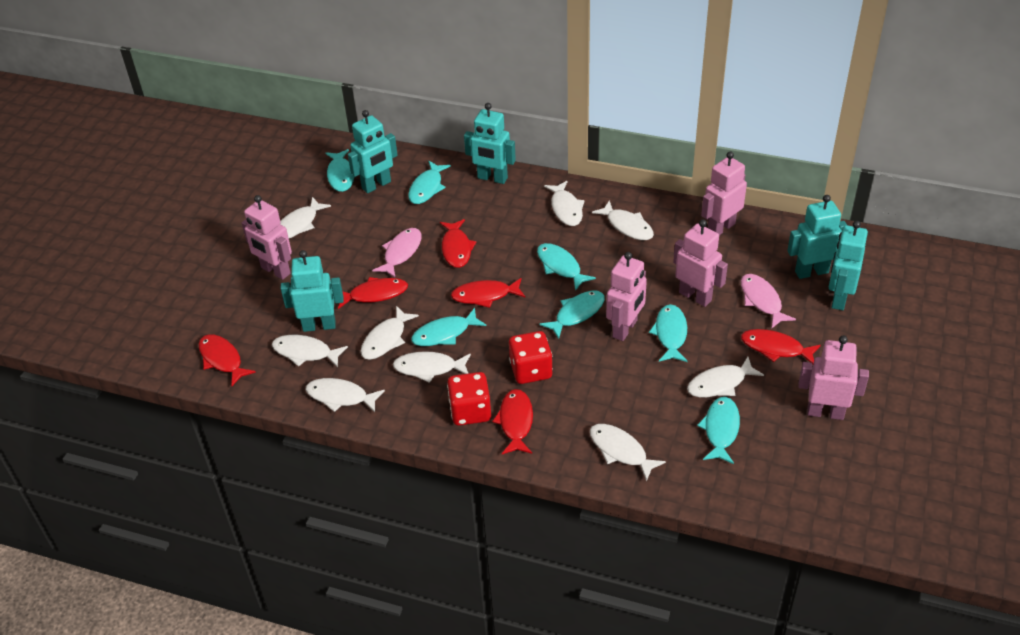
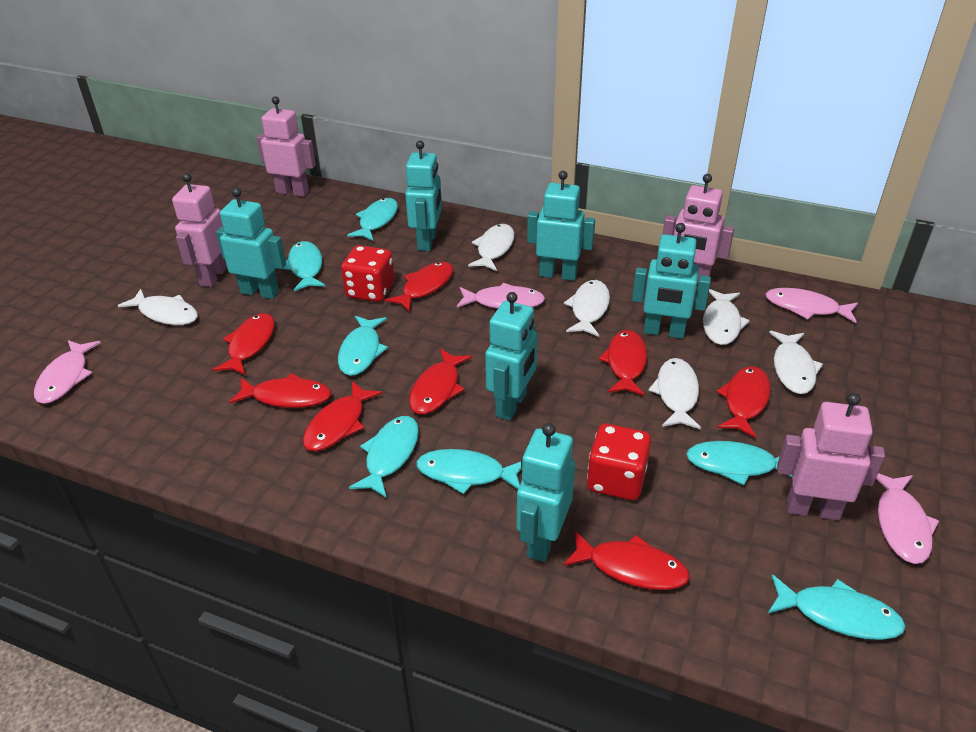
pink fish: 2 -> 4
pink robot: 5 -> 4
red fish: 6 -> 8
turquoise robot: 5 -> 6
white fish: 9 -> 6

